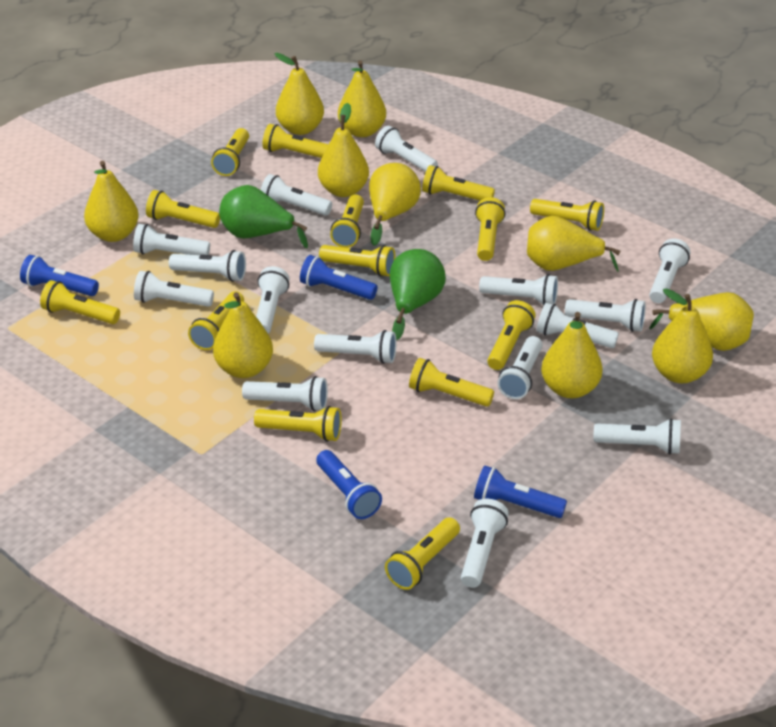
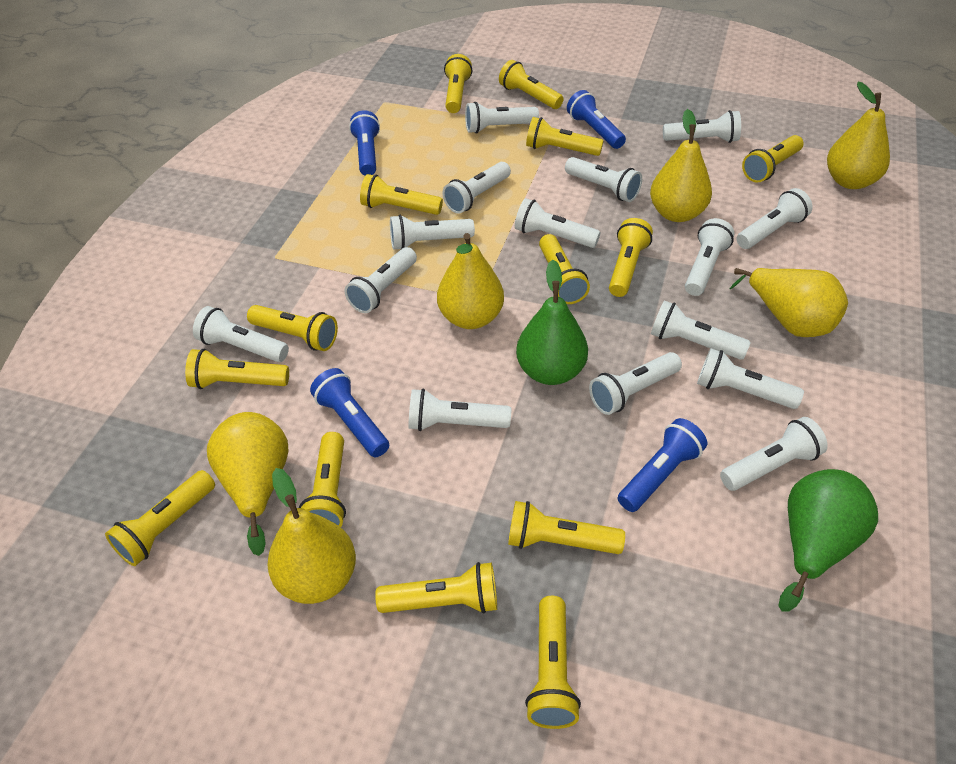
yellow pear: 10 -> 6

